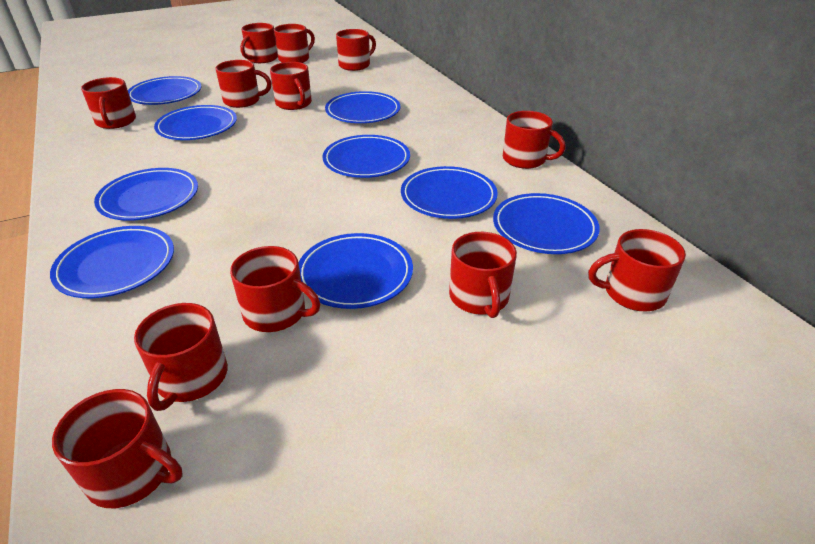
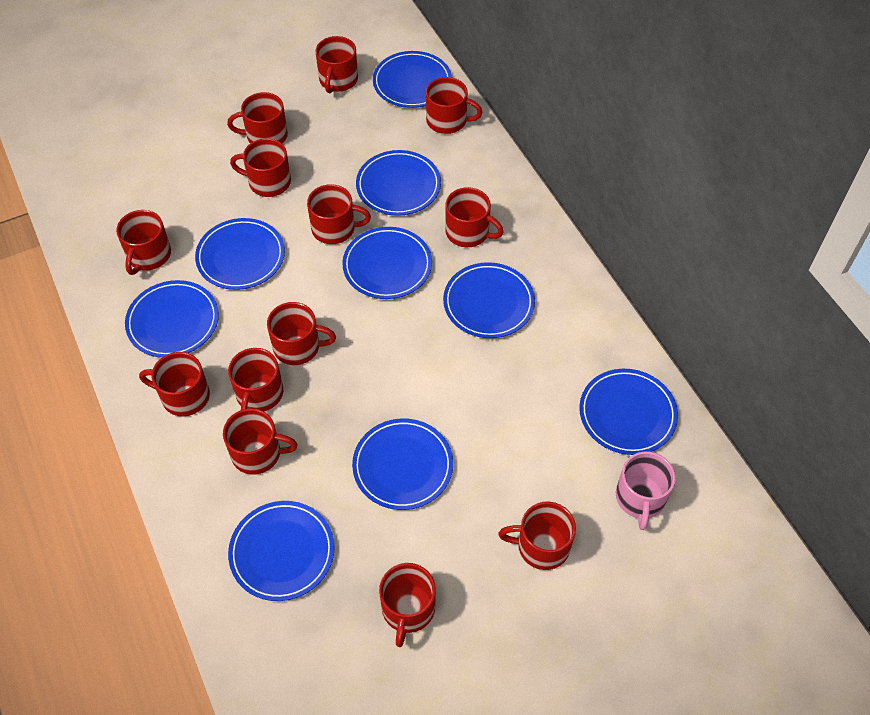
pink mug: 0 -> 1
red mug: 12 -> 13

